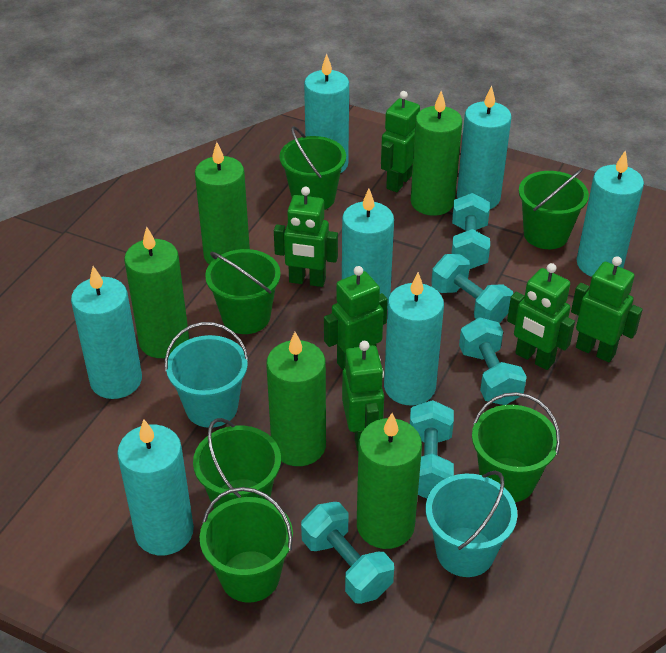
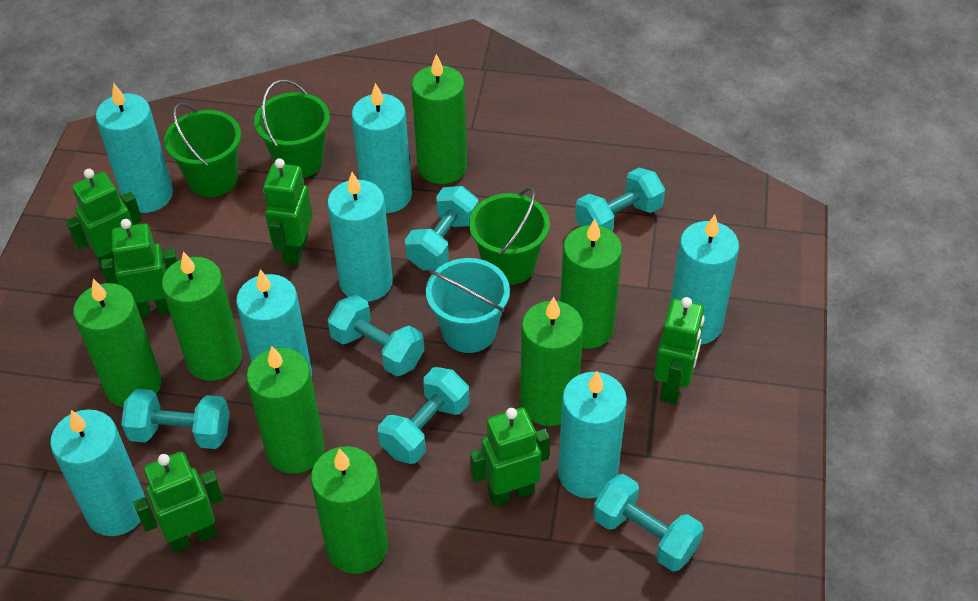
green bucket: 6 -> 3
green candle: 5 -> 7
turquoise bucket: 2 -> 1
turquoise dumbbell: 5 -> 6

